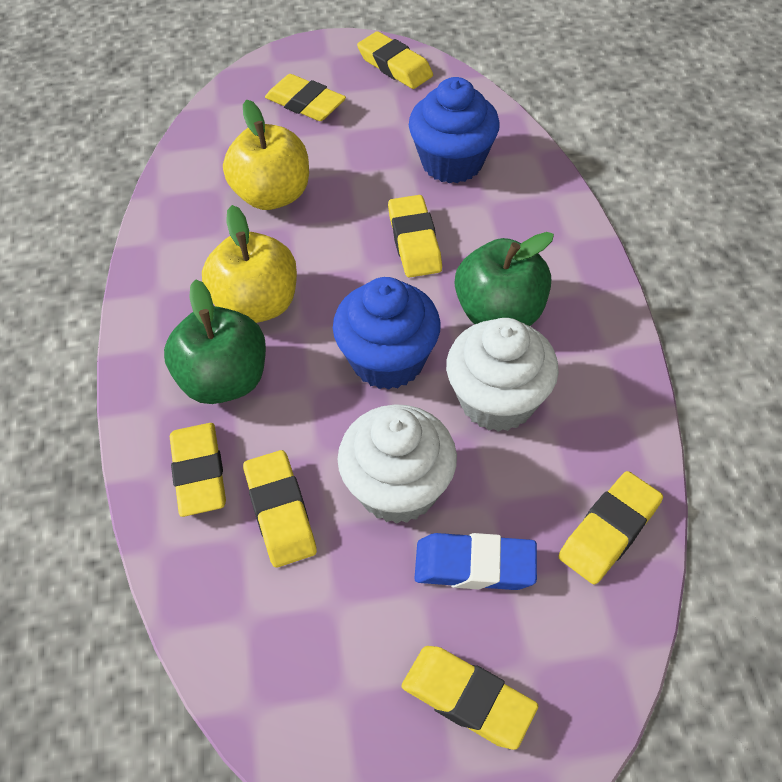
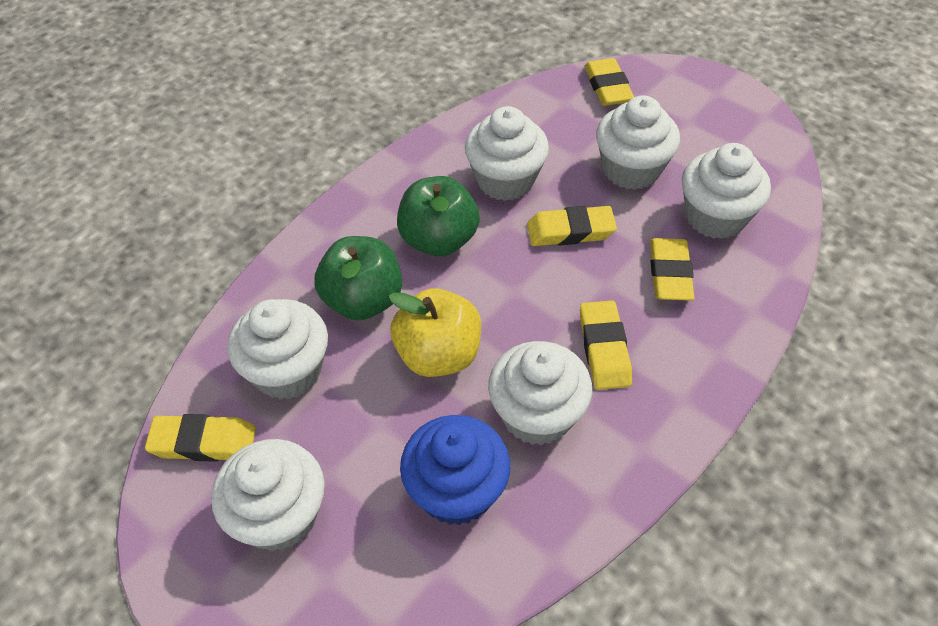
blue cupcake: 2 -> 1
blue eraser: 1 -> 0
white cupcake: 2 -> 6
yellow apple: 2 -> 1
yellow eraser: 7 -> 5

